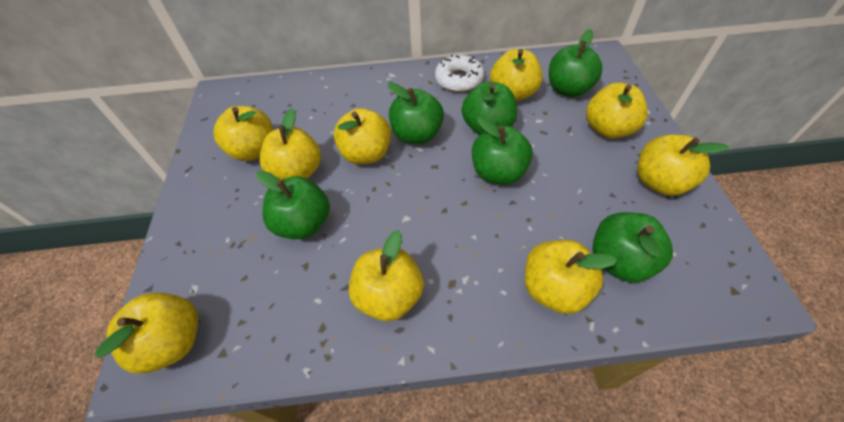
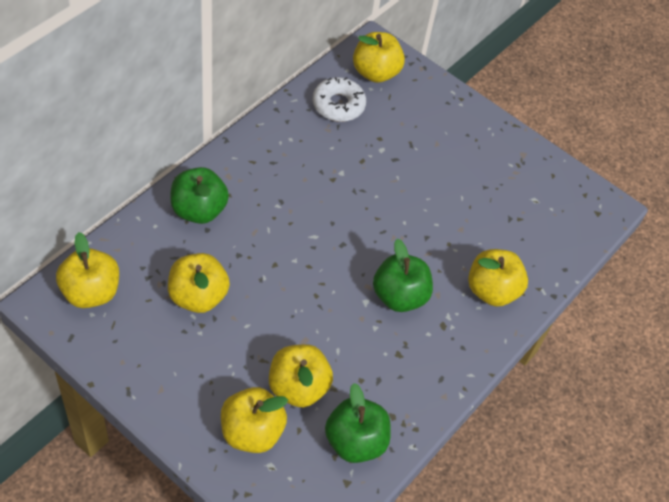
green apple: 6 -> 3
yellow apple: 9 -> 6

